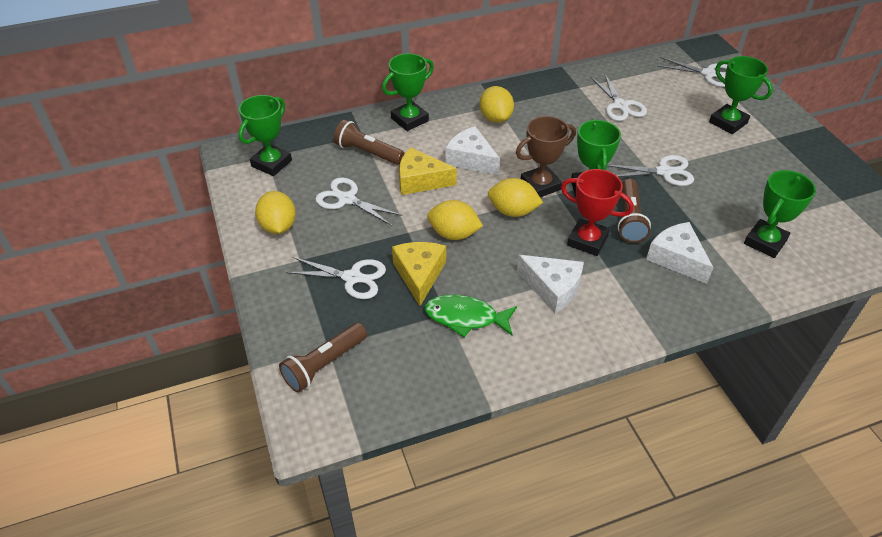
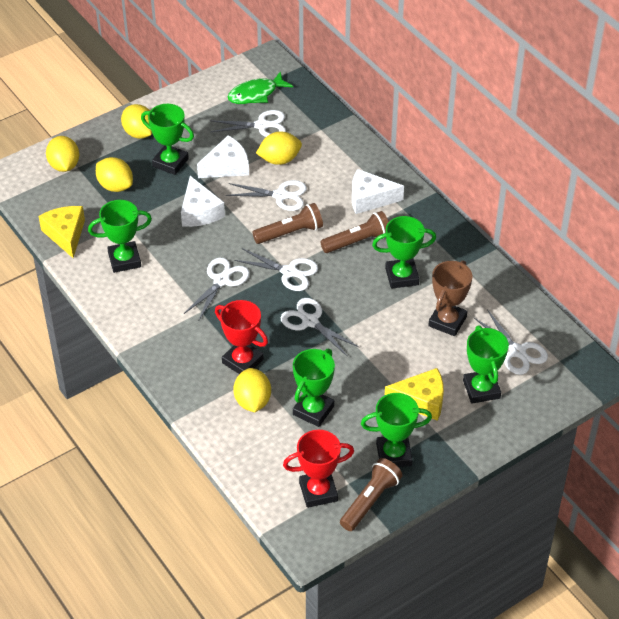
green trophy: 5 -> 6
red trophy: 1 -> 2
white scissors: 5 -> 6
yellow lemon: 4 -> 5

